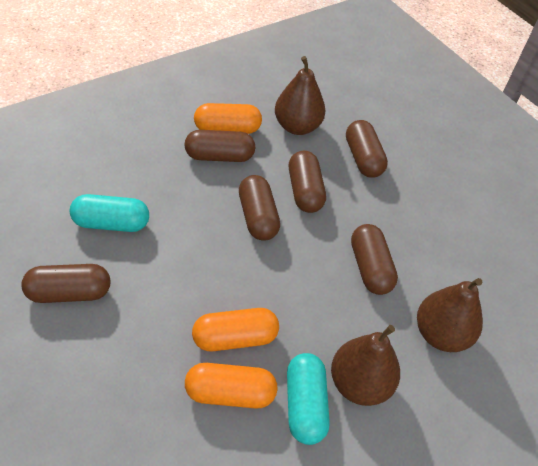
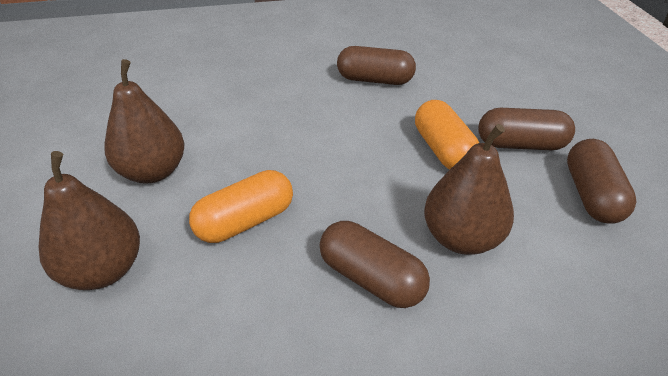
brown capsule: 6 -> 4
orange capsule: 3 -> 2
turquoise capsule: 2 -> 0

